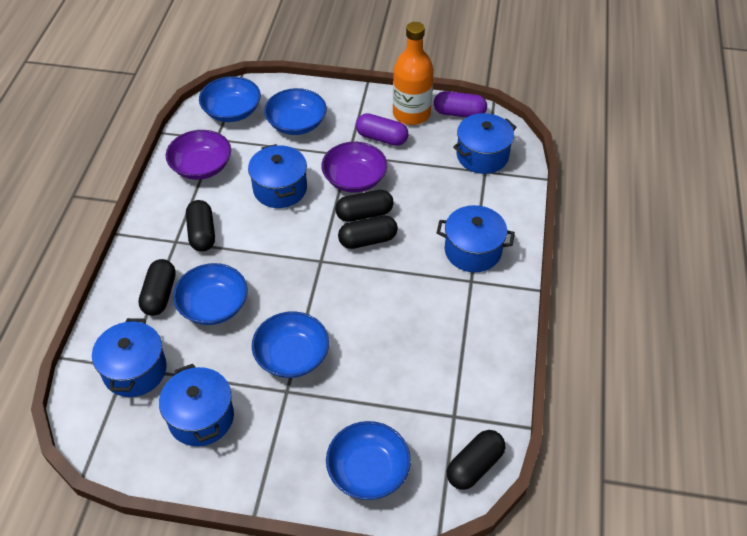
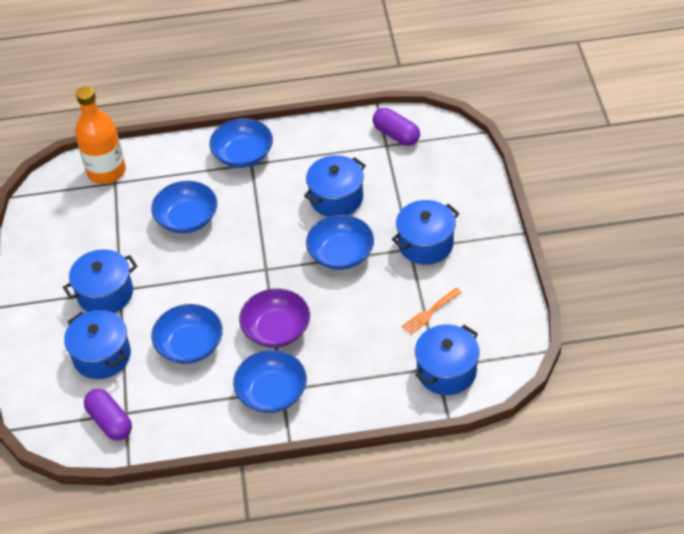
black capsule: 5 -> 0
orange fork: 0 -> 1
purple bowl: 2 -> 1

